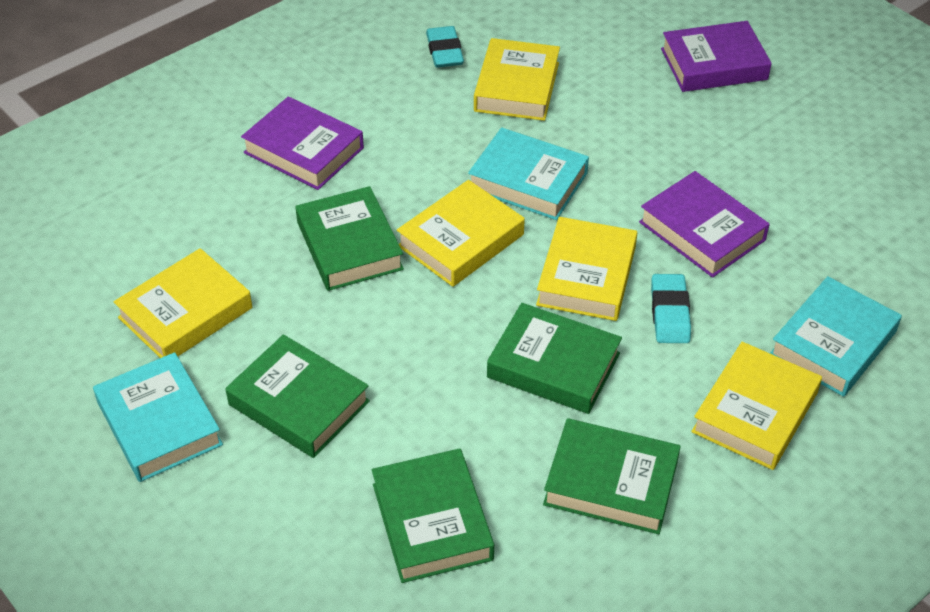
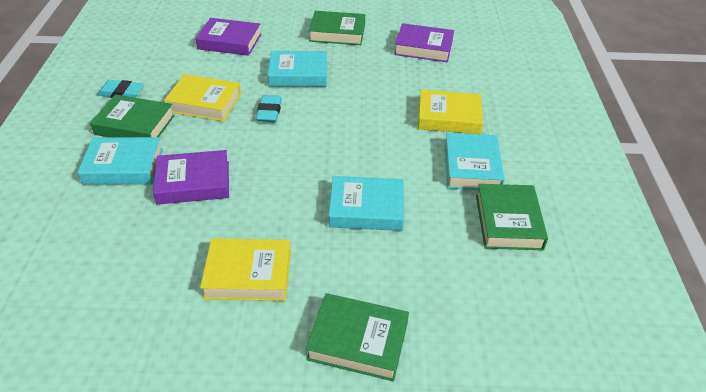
green book: 5 -> 4
turquoise book: 3 -> 4
yellow book: 5 -> 3

